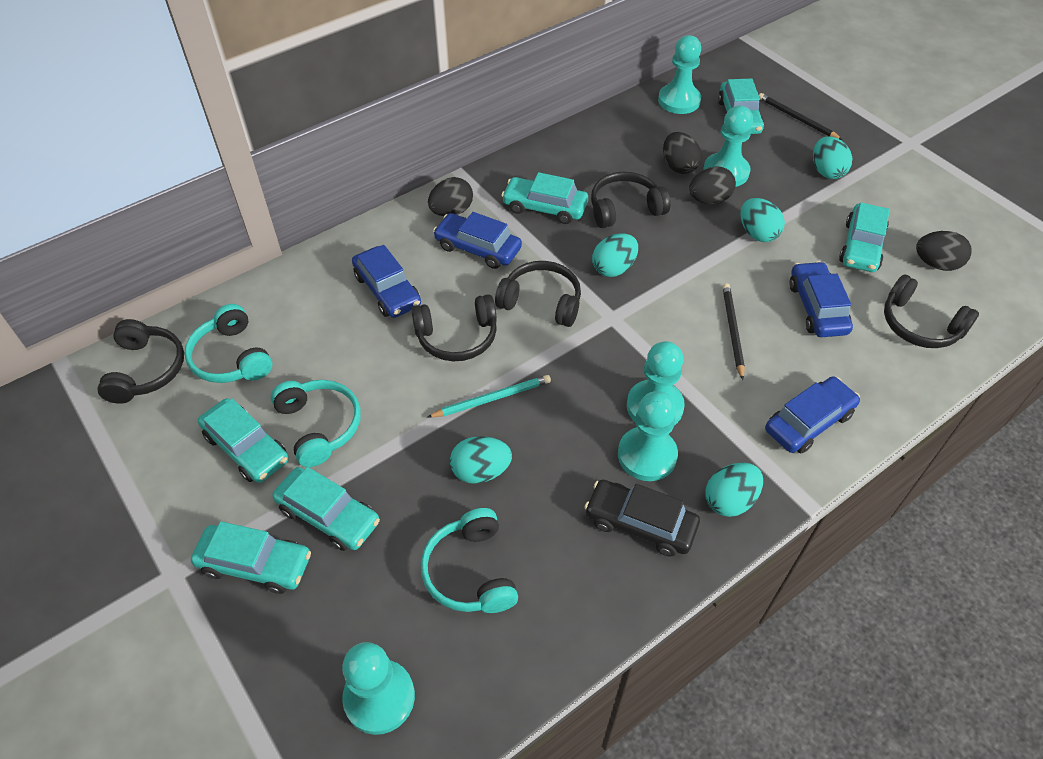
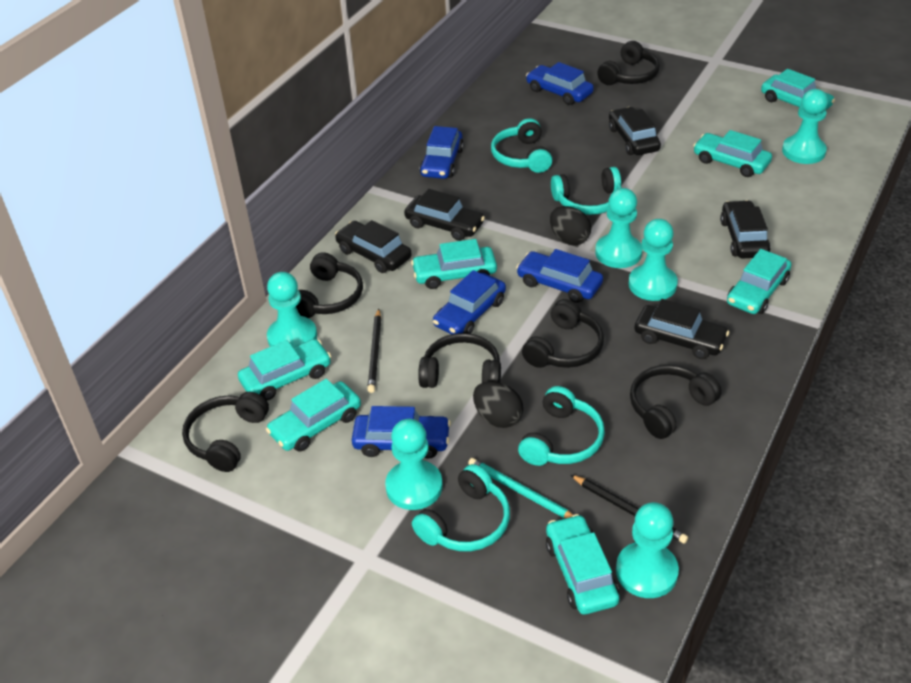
black car: 1 -> 5
black egg: 4 -> 2
black headphones: 5 -> 6
blue car: 4 -> 5
turquoise car: 6 -> 7
turquoise egg: 5 -> 0
turquoise headphones: 3 -> 4
turquoise pawn: 5 -> 6

